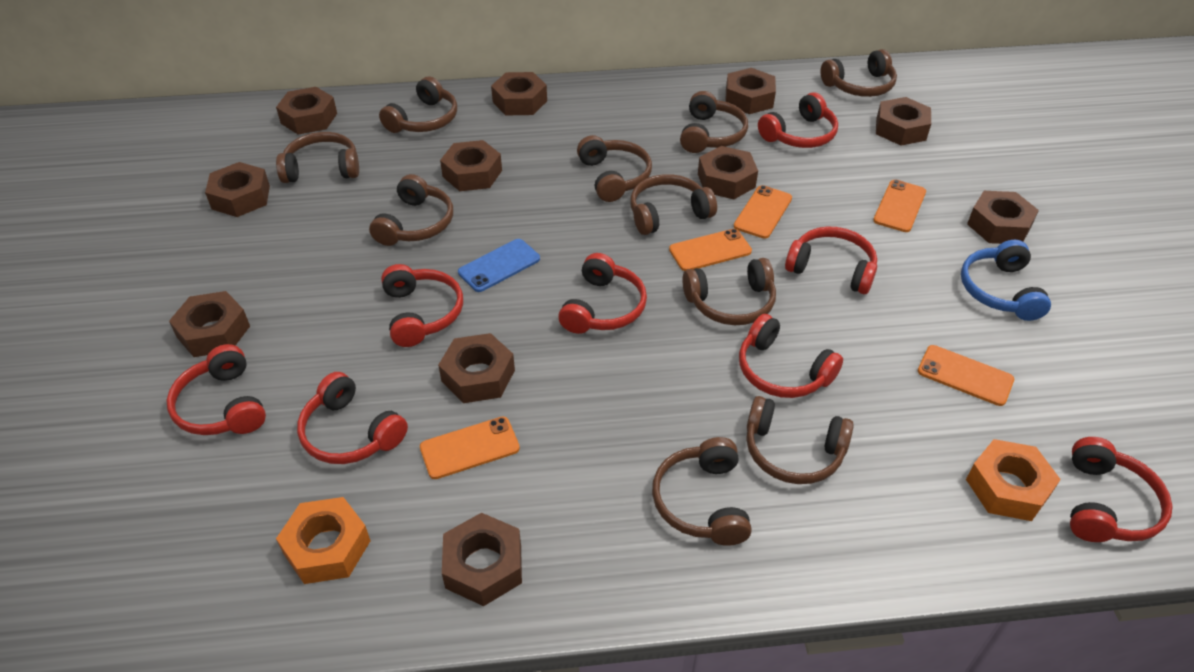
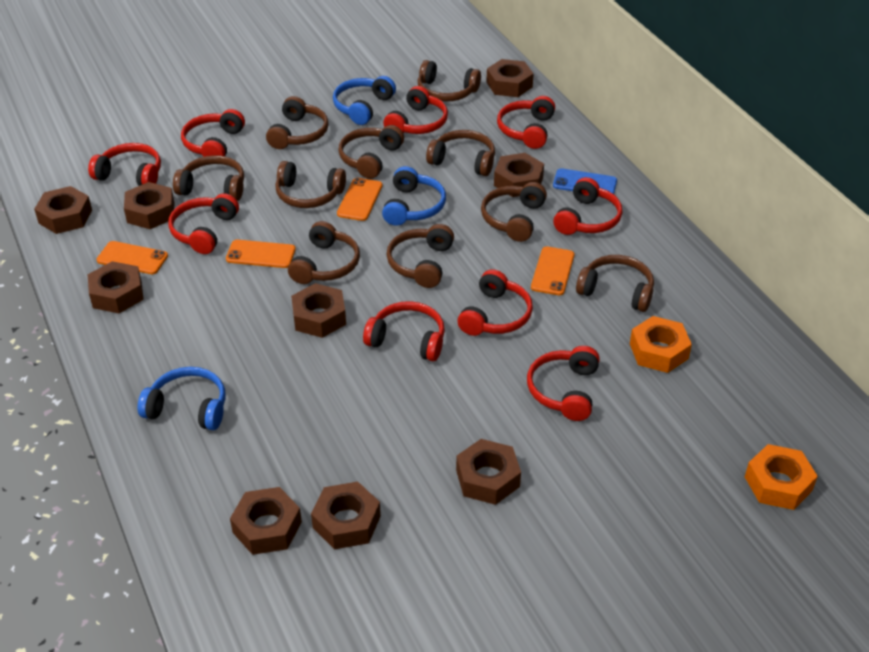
blue headphones: 1 -> 3
brown nut: 11 -> 9
orange phone: 5 -> 4
red headphones: 8 -> 9

